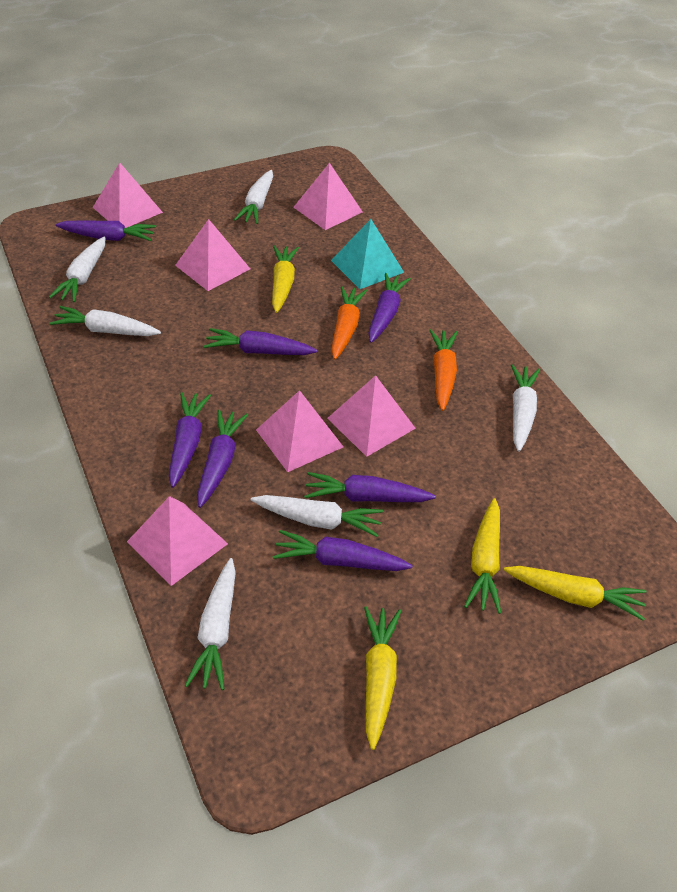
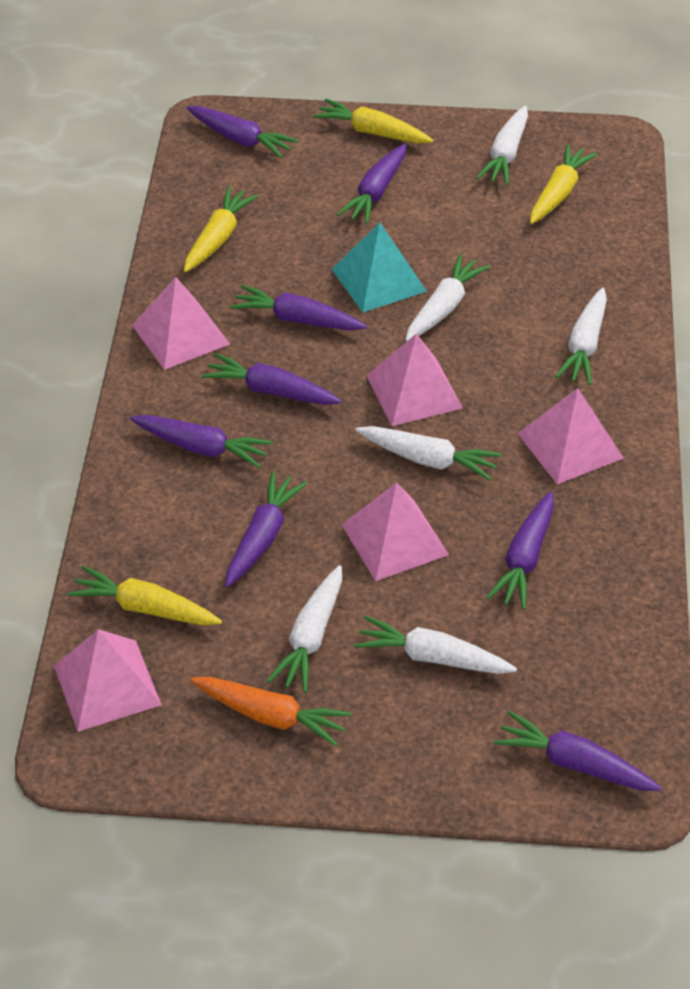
orange carrot: 2 -> 1
pink pyramid: 6 -> 5
purple carrot: 7 -> 8

